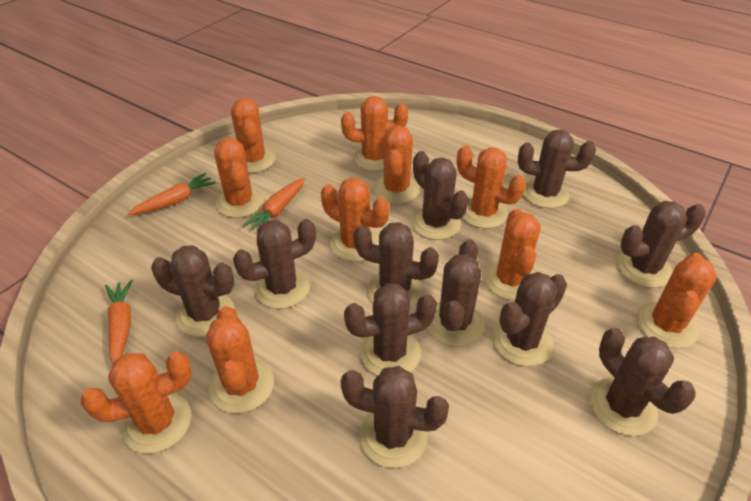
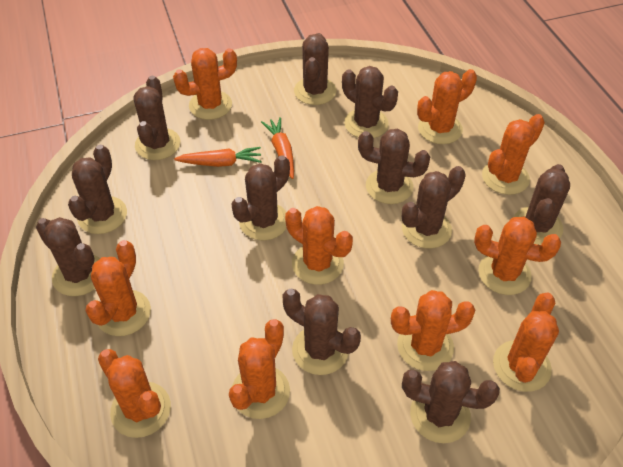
orange carrot: 3 -> 2

